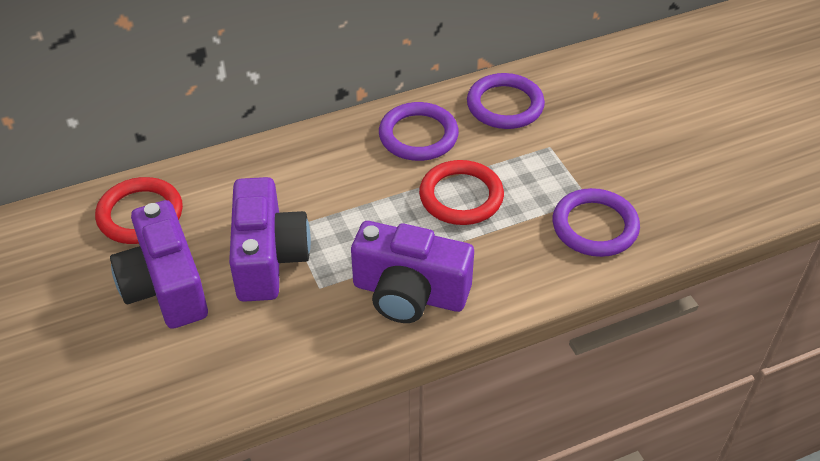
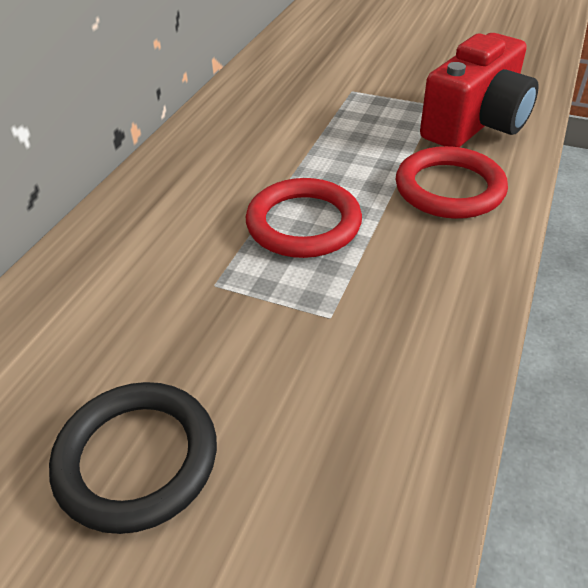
black ring: 0 -> 1
purple camera: 3 -> 0
purple ring: 3 -> 0
red camera: 0 -> 1

